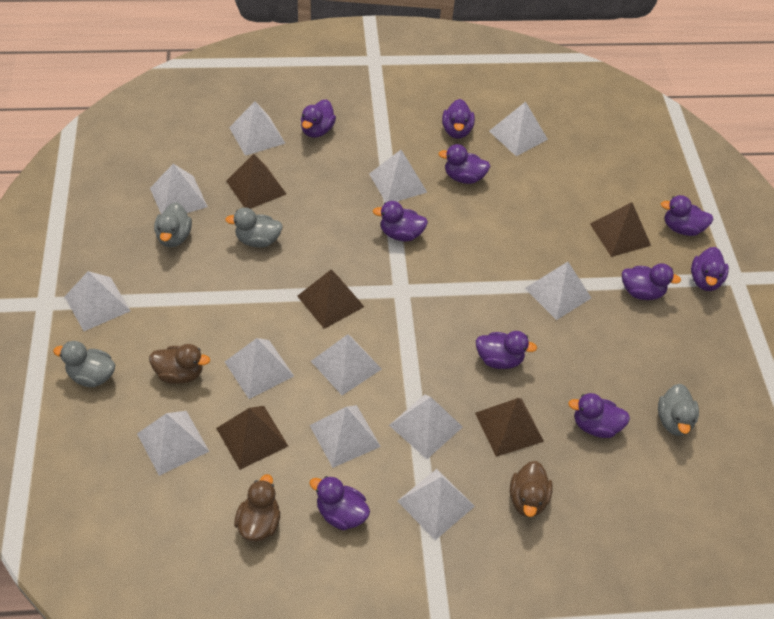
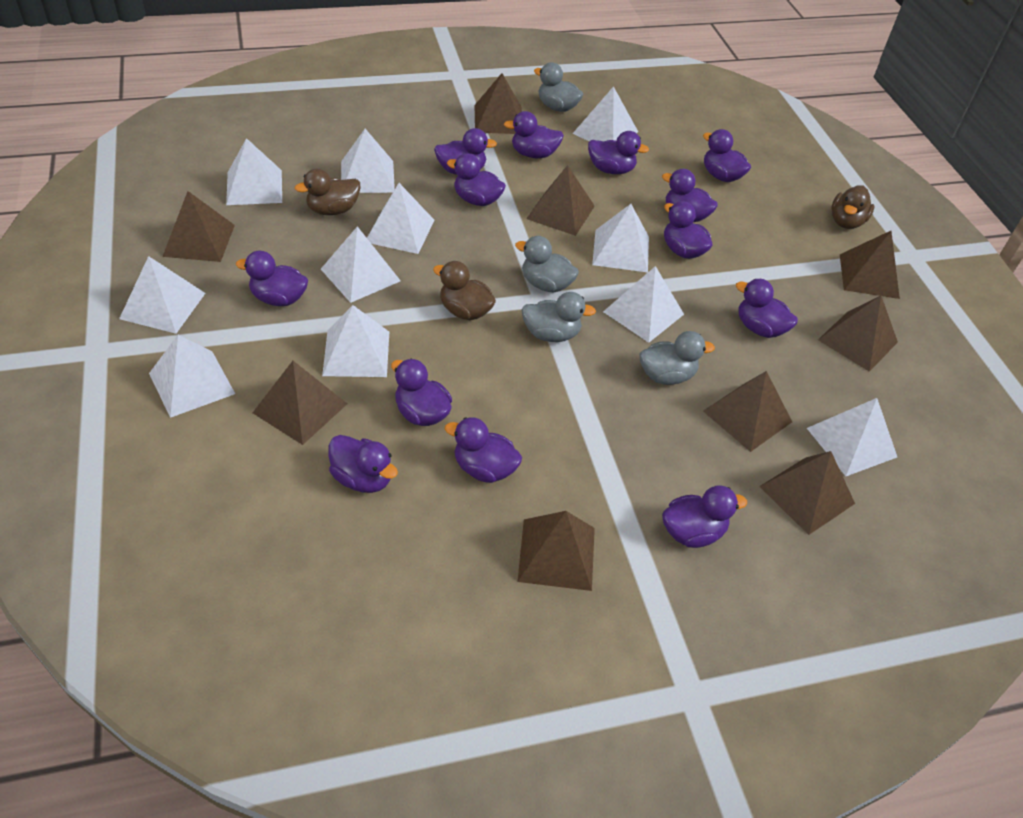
brown pyramid: 5 -> 9
purple duck: 10 -> 13
white pyramid: 12 -> 11

